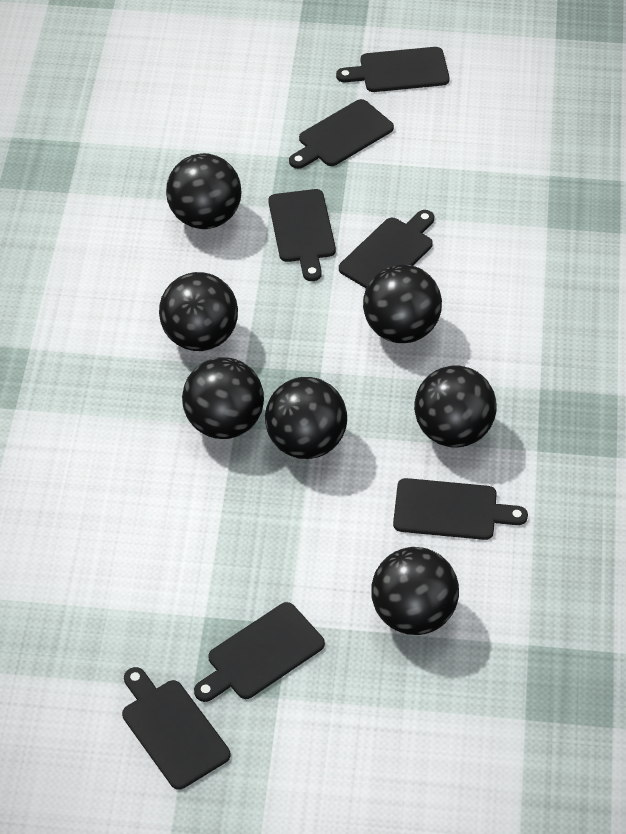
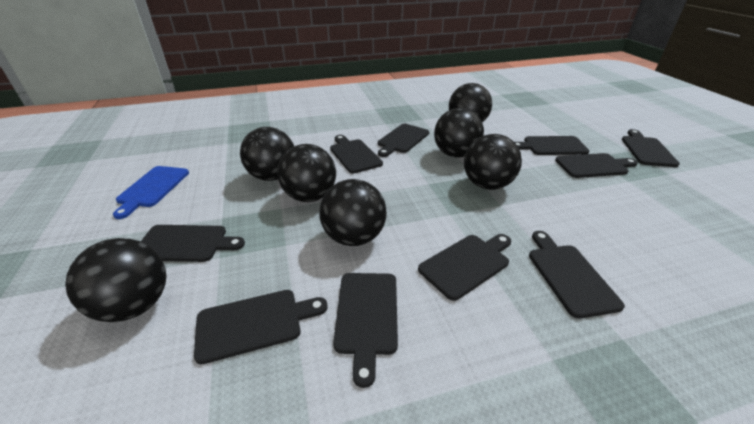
black cutting board: 7 -> 10
blue cutting board: 0 -> 1

